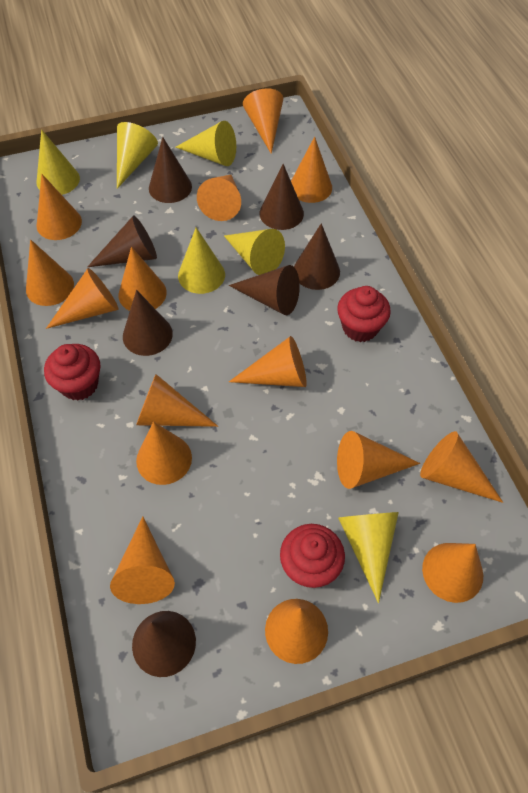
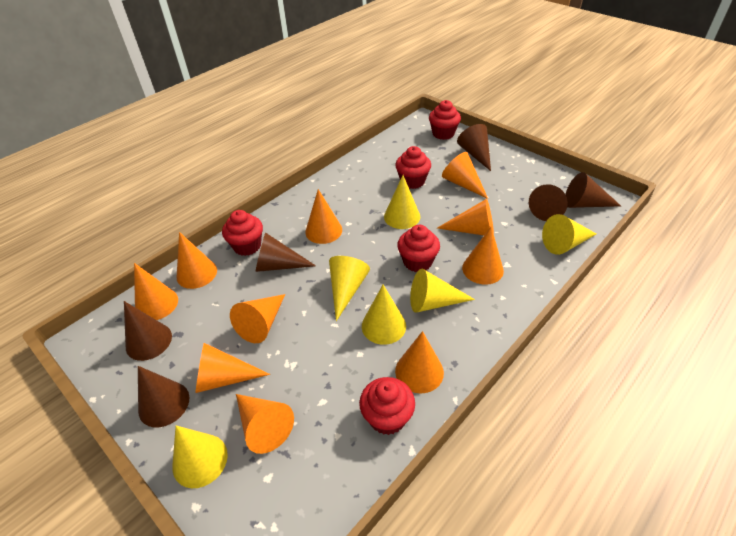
brown cone: 7 -> 6
orange cone: 15 -> 10
red cupcake: 3 -> 5

